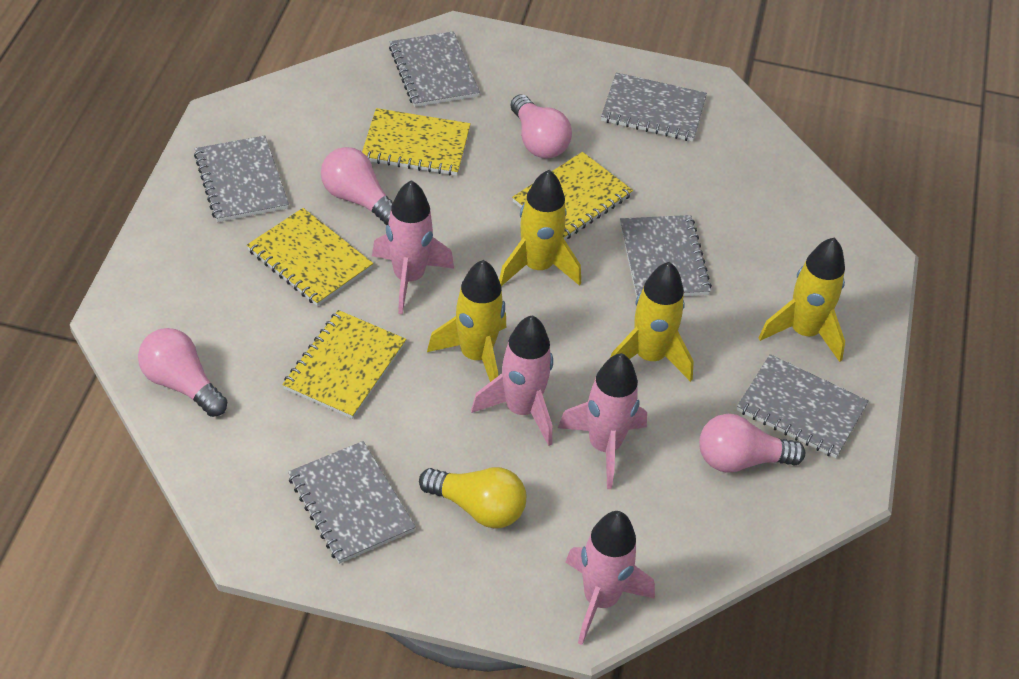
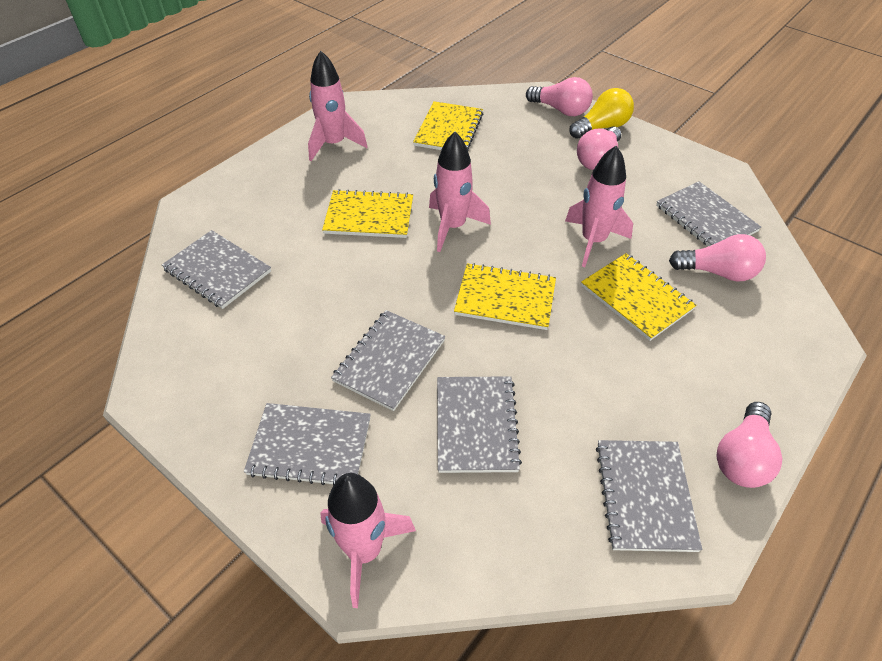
yellow rocket: 4 -> 0

